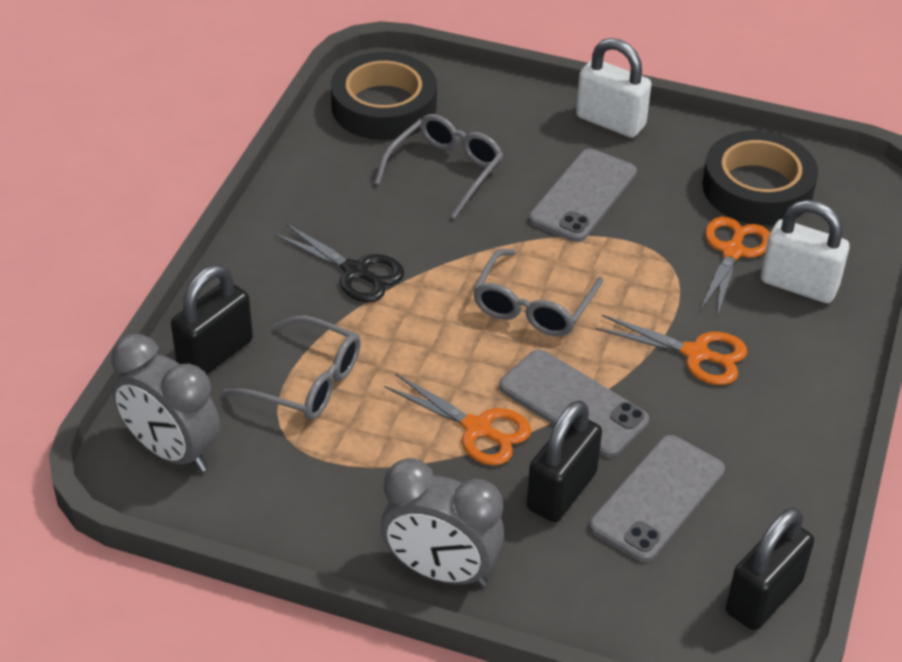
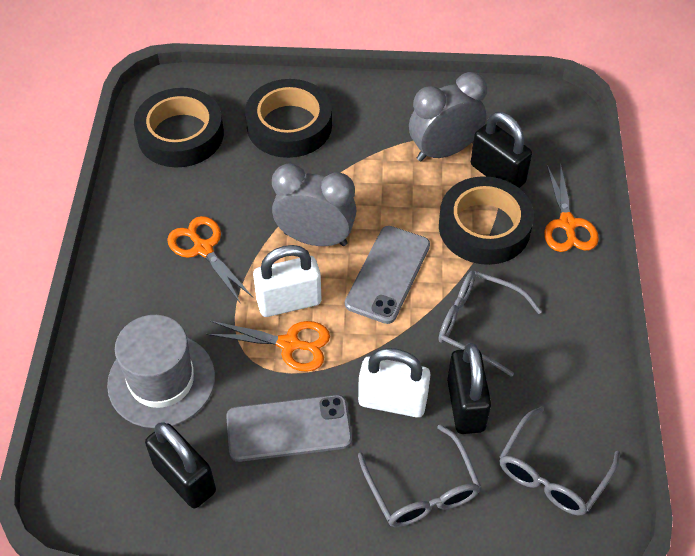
black scissors: 1 -> 0
black tape: 2 -> 3
grey hat: 0 -> 1
grey phone: 3 -> 2

